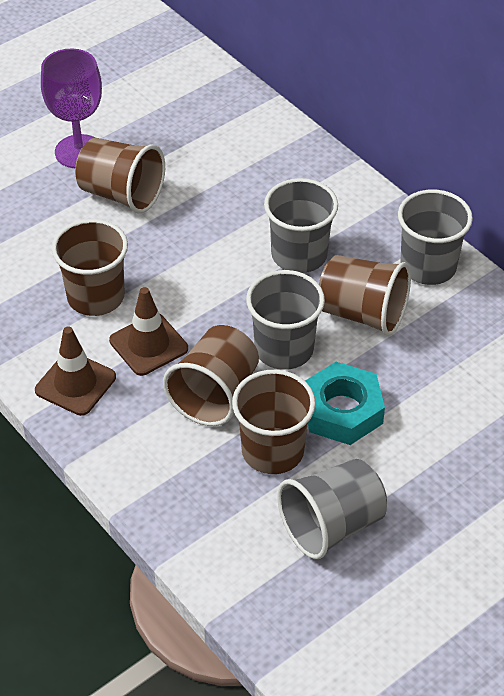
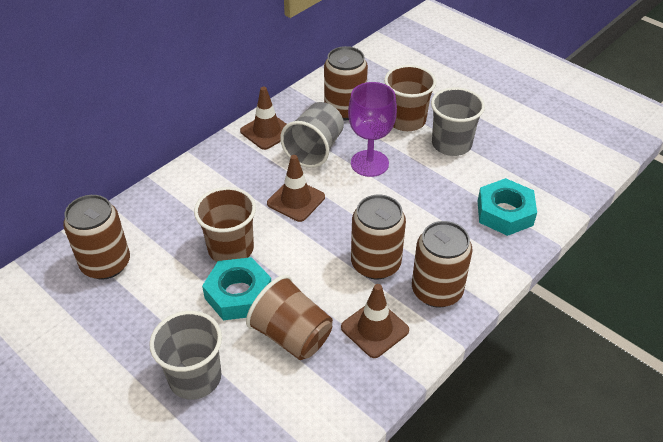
brown can: 0 -> 4
brown cup: 5 -> 3
brown traffic cone: 2 -> 3
grey cup: 4 -> 3
turquoise nut: 1 -> 2

